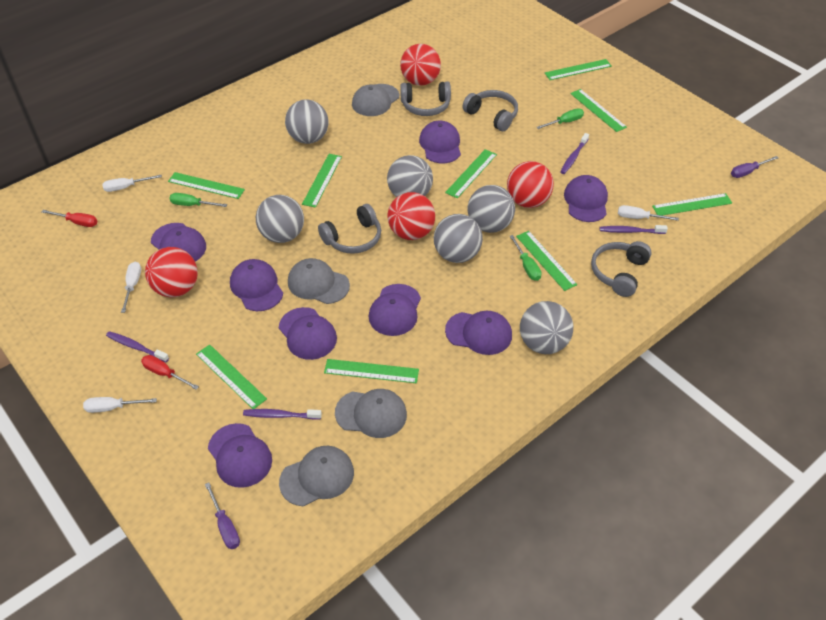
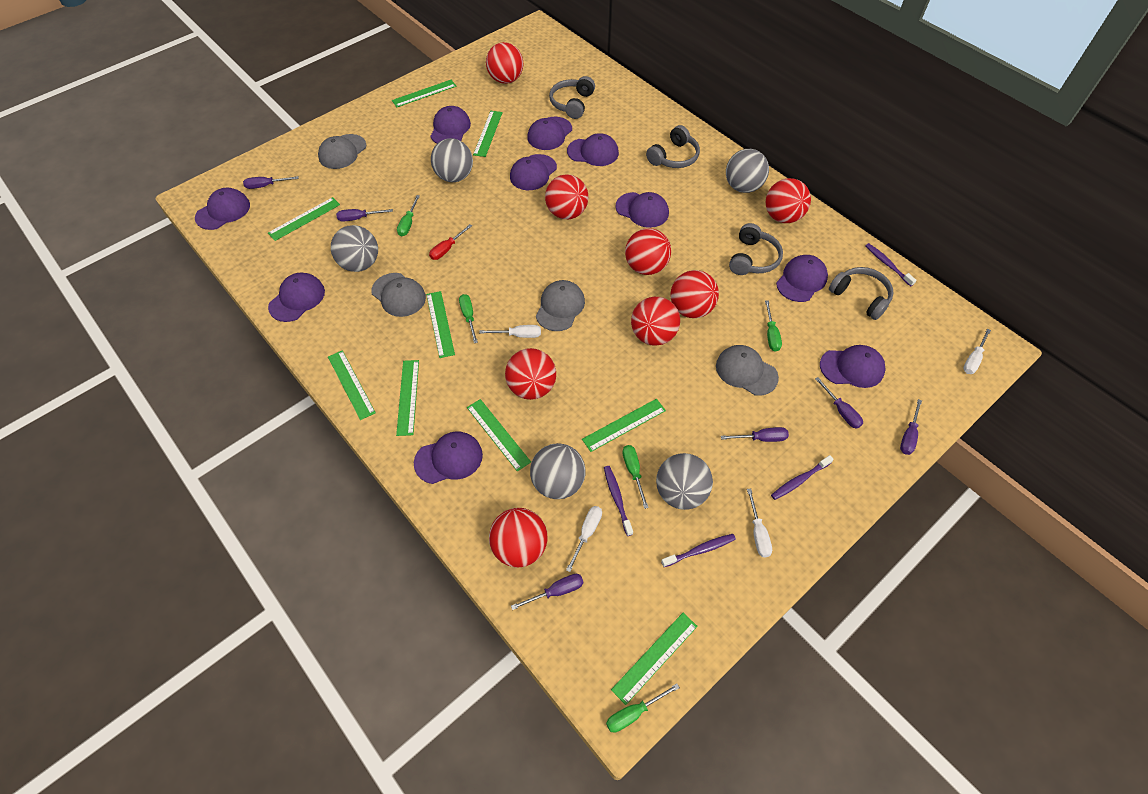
green screwdriver: 3 -> 5
grey ball: 6 -> 5
purple cap: 8 -> 10
purple screwdriver: 2 -> 6
red ball: 4 -> 8
red screwdriver: 2 -> 1

